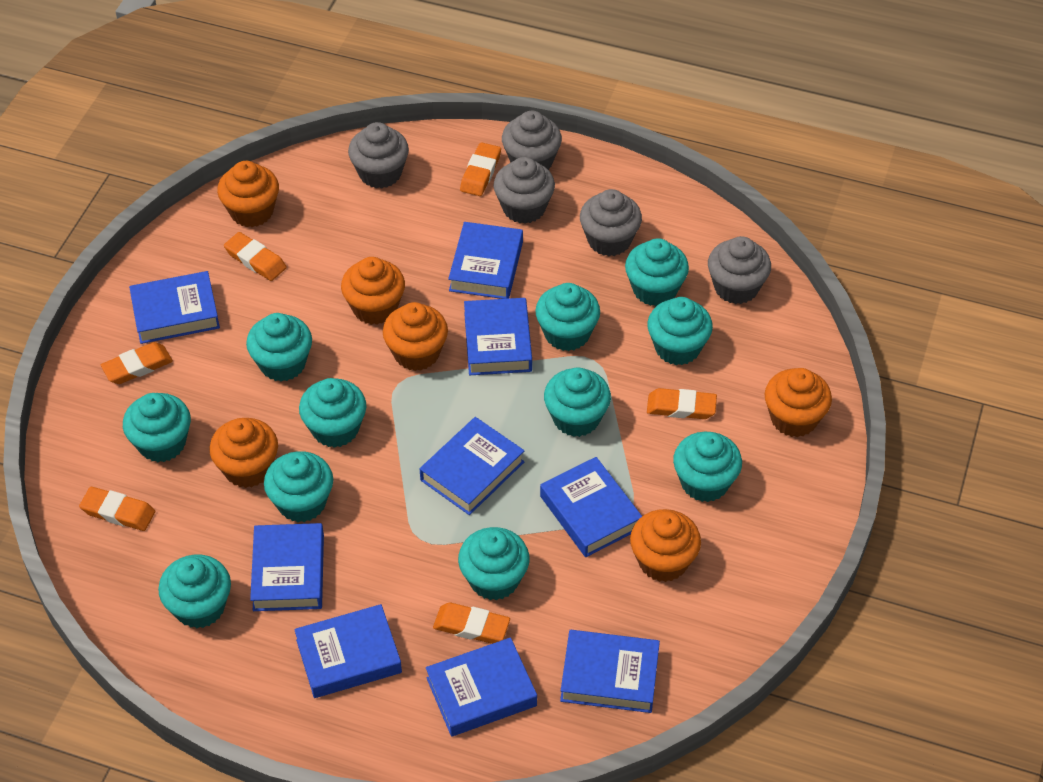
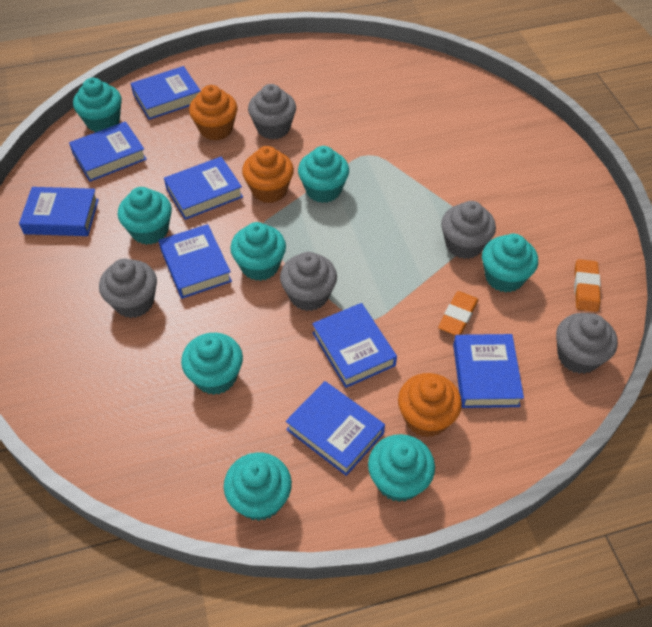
blue book: 9 -> 8
orange cupcake: 6 -> 3
orange eraser: 6 -> 2
turquoise cupcake: 11 -> 8

